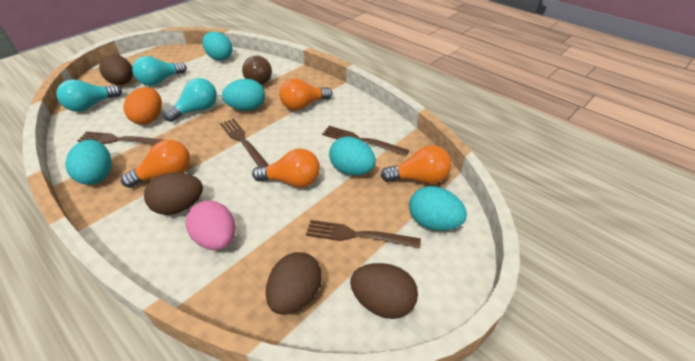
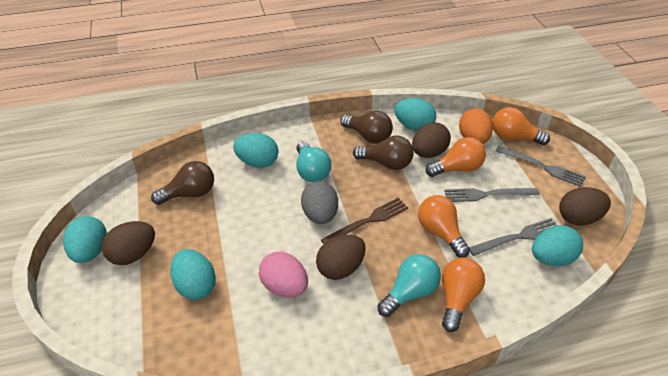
brown fork: 4 -> 1
brown light bulb: 1 -> 3
grey egg: 0 -> 1
grey fork: 0 -> 3
turquoise light bulb: 3 -> 2

